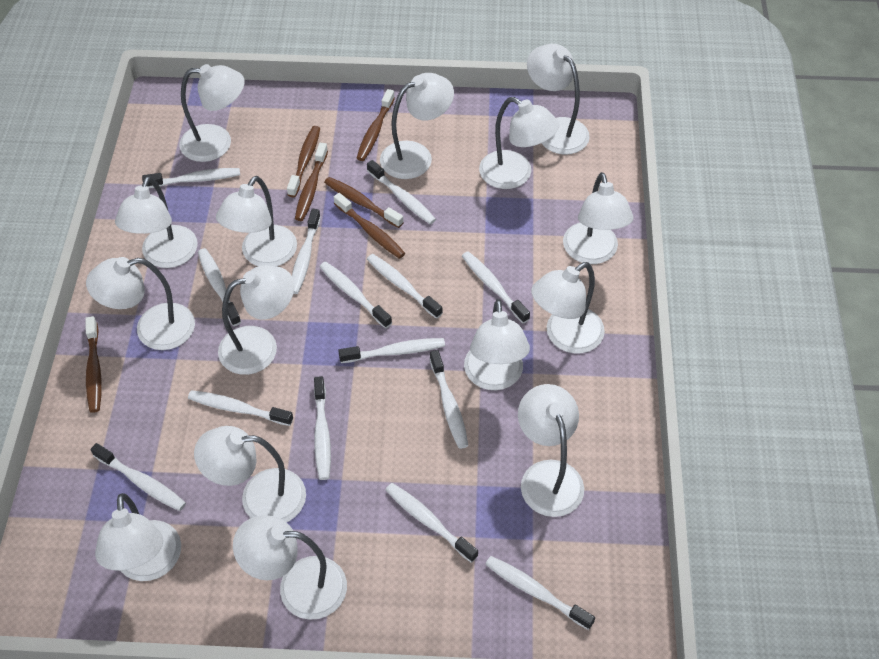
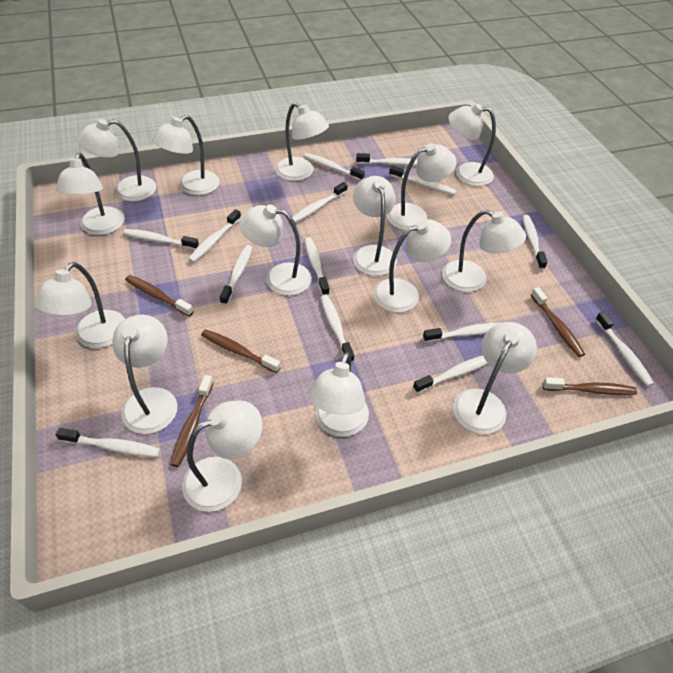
brown toothbrush: 6 -> 5

